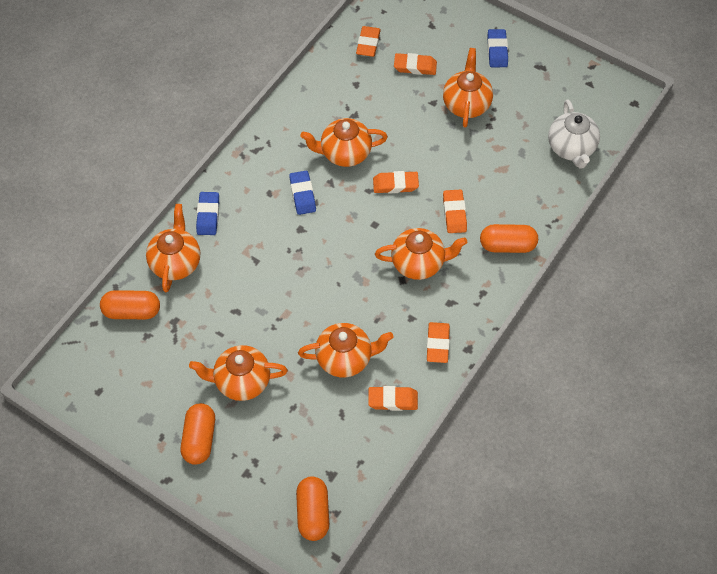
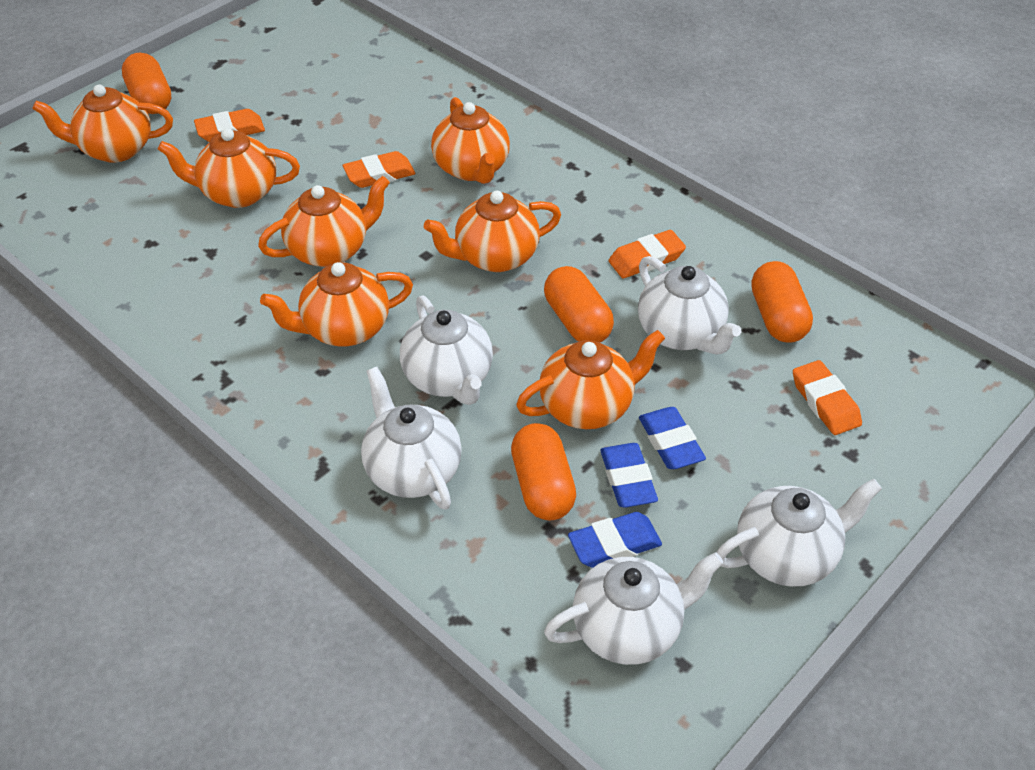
orange eraser: 6 -> 4
orange teapot: 6 -> 7
white teapot: 1 -> 5

